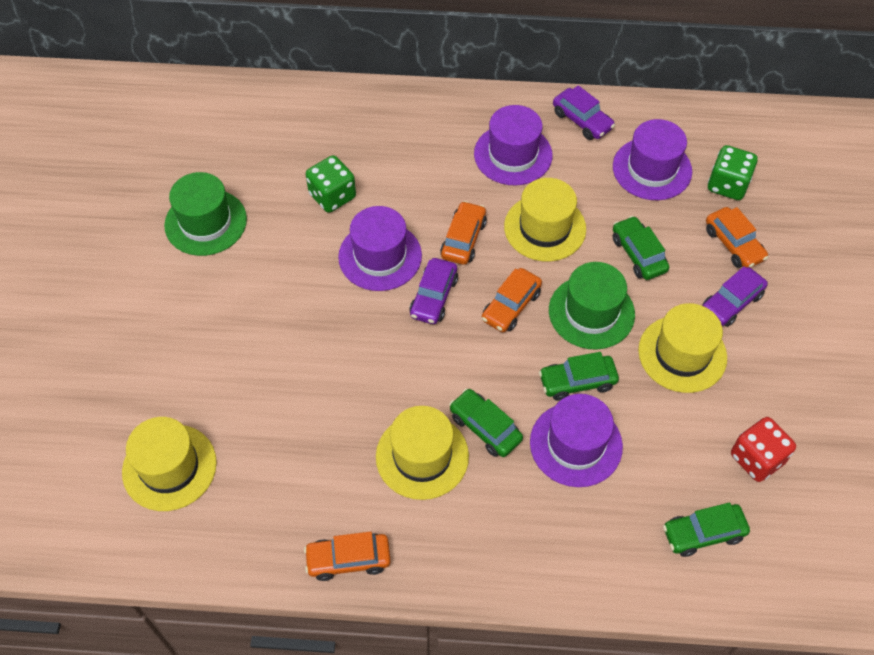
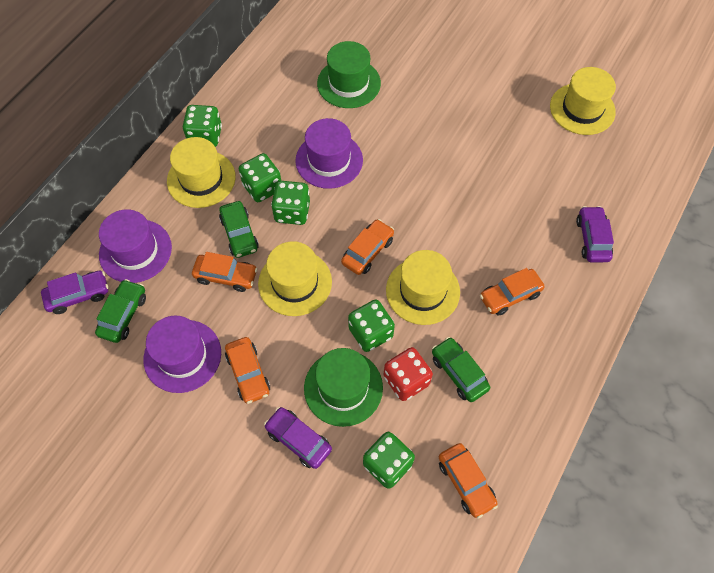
green car: 4 -> 3
green dice: 2 -> 5
orange car: 4 -> 5
purple hat: 4 -> 3

